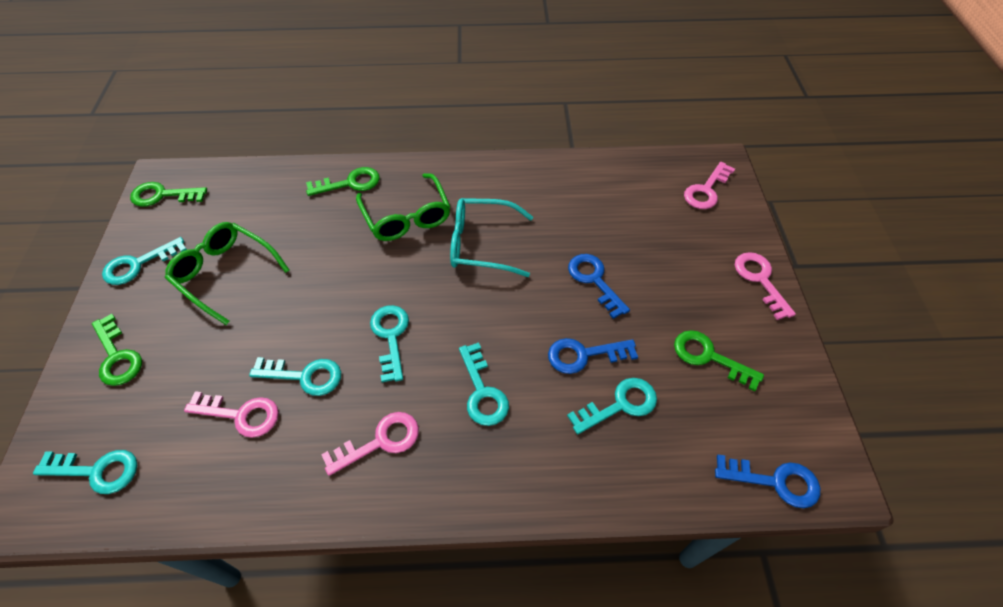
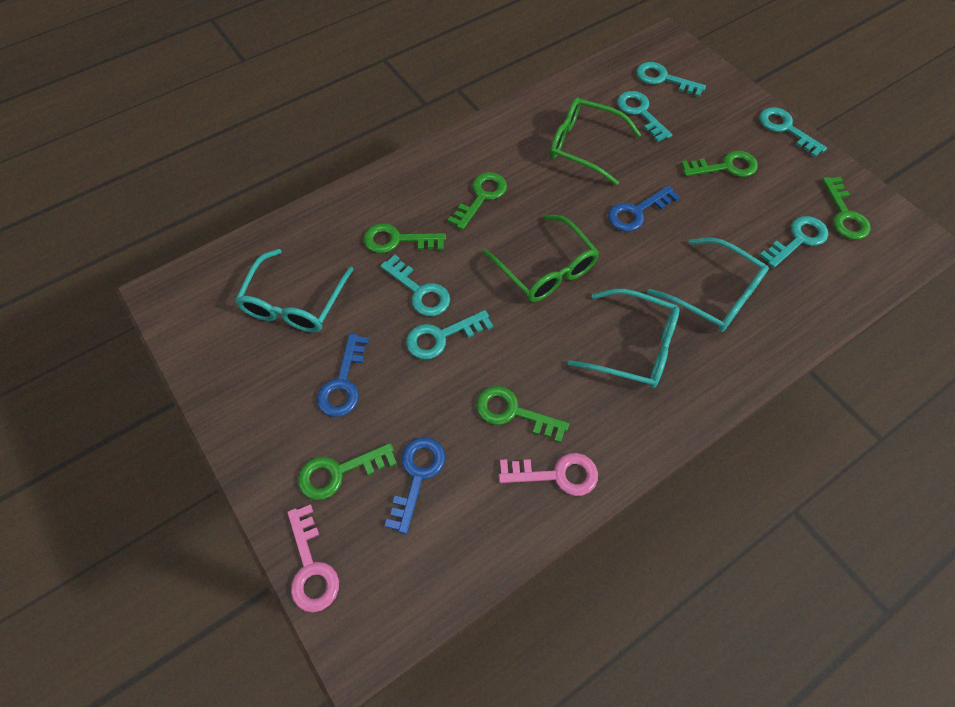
green key: 4 -> 6
pink key: 4 -> 2
turquoise glasses: 1 -> 3

